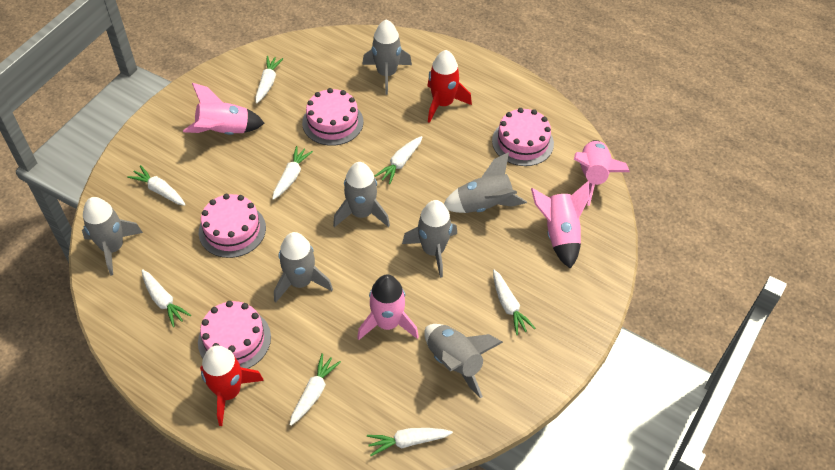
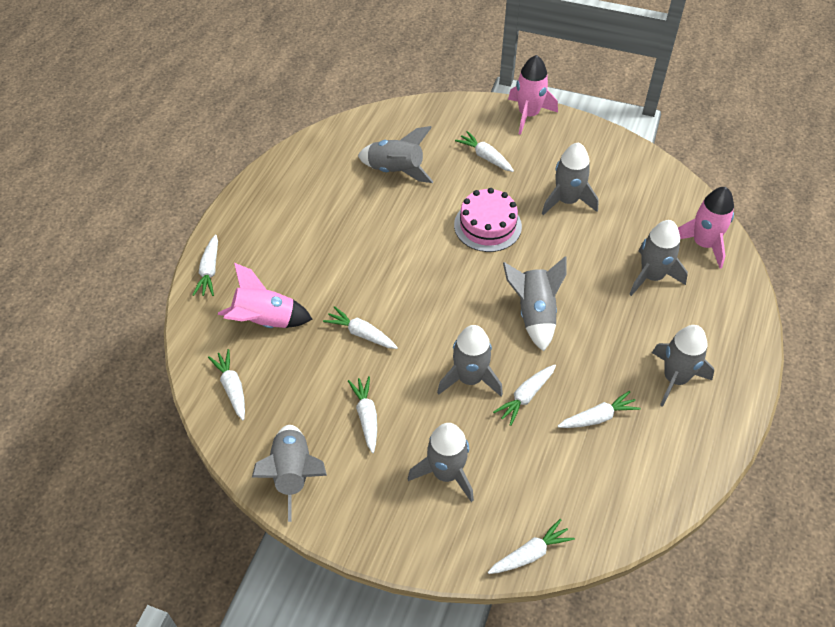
grey rocket: 7 -> 8
pink cake: 4 -> 1
pink rocket: 4 -> 3
red rocket: 2 -> 0

